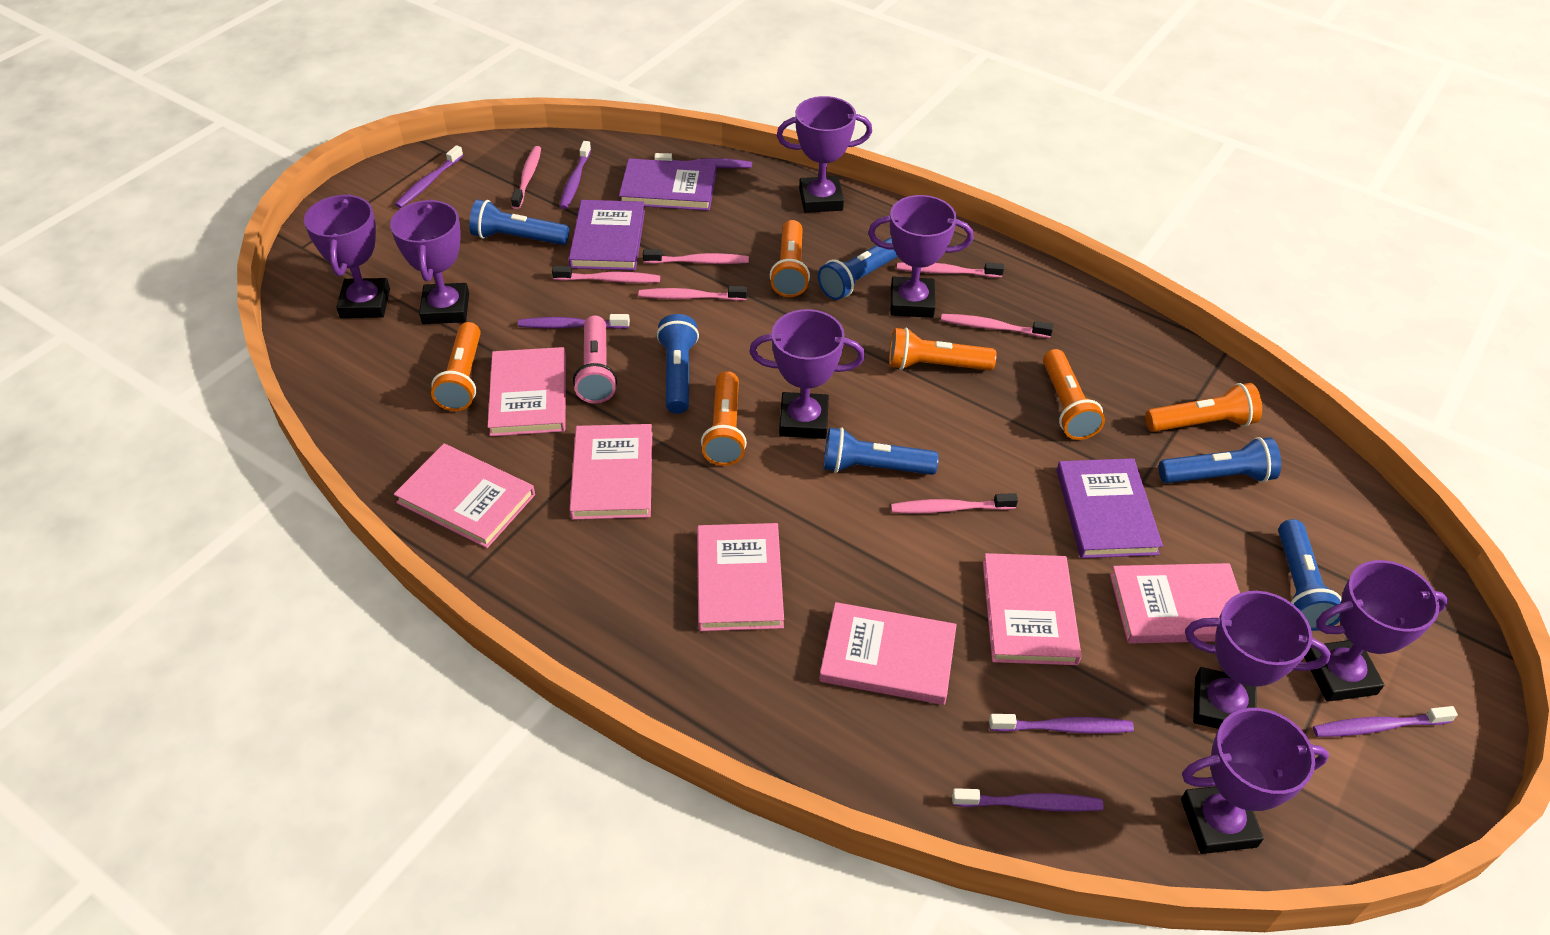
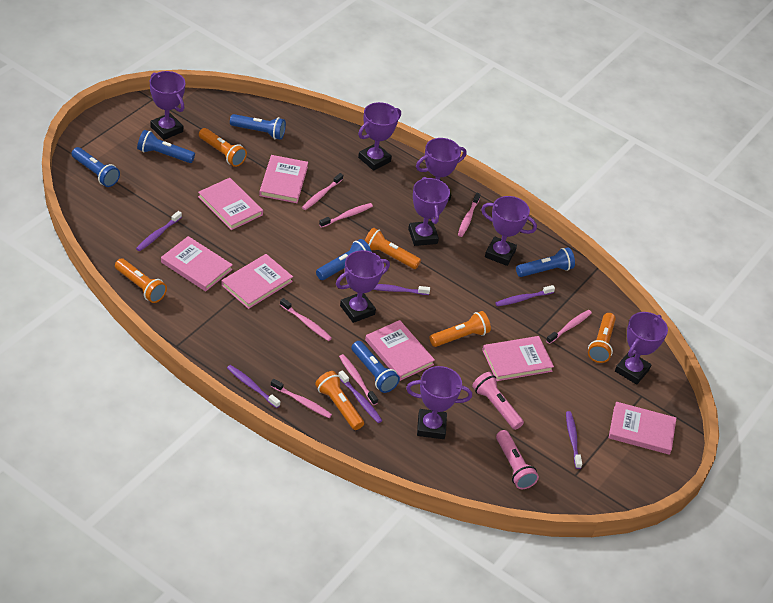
pink flashlight: 1 -> 2
purple book: 3 -> 0
purple toothbrush: 7 -> 6

